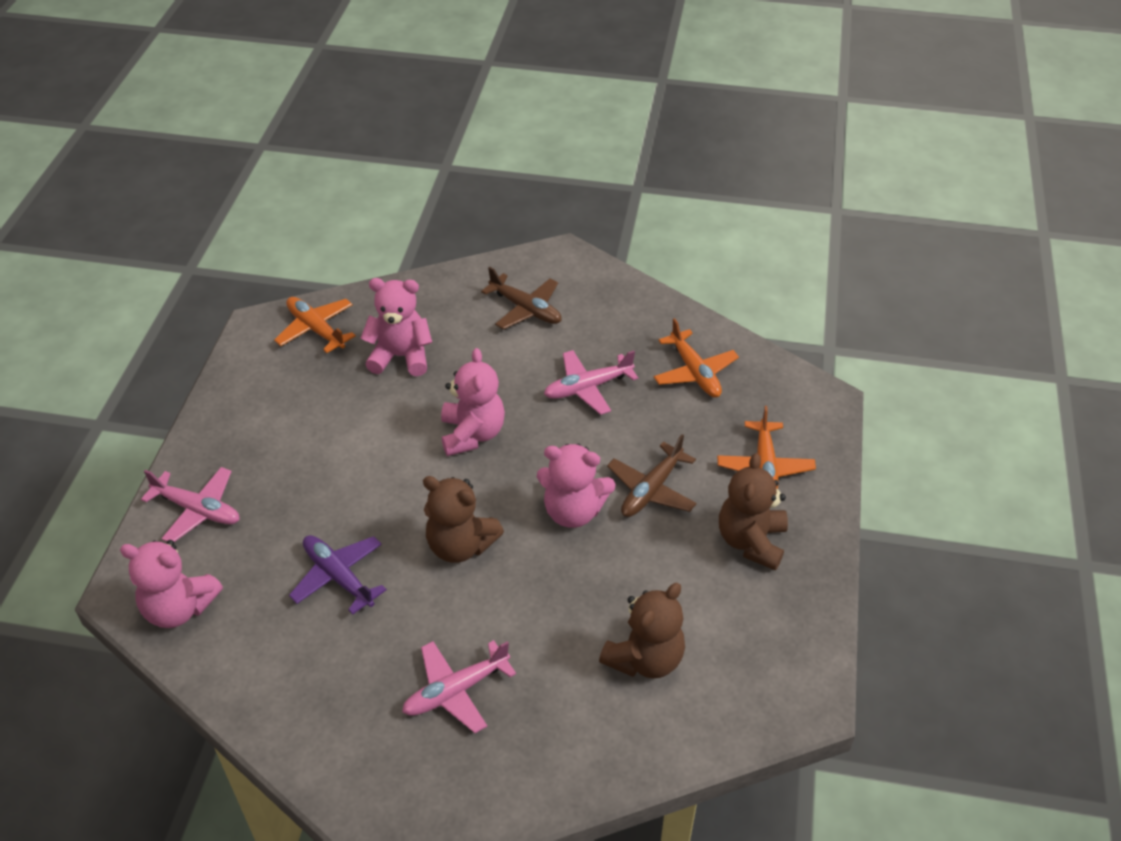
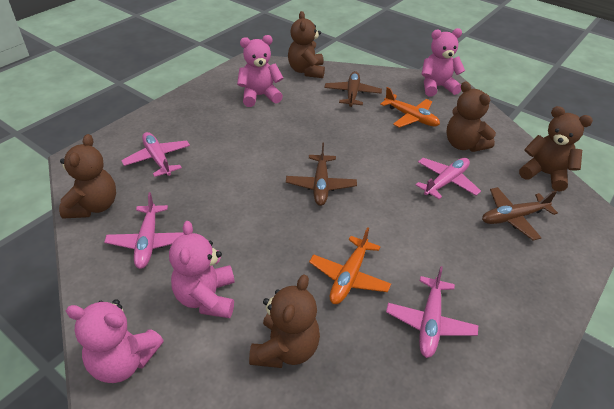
brown plane: 2 -> 3
brown teddy bear: 3 -> 5
orange plane: 3 -> 2
pink plane: 3 -> 4
purple plane: 1 -> 0

